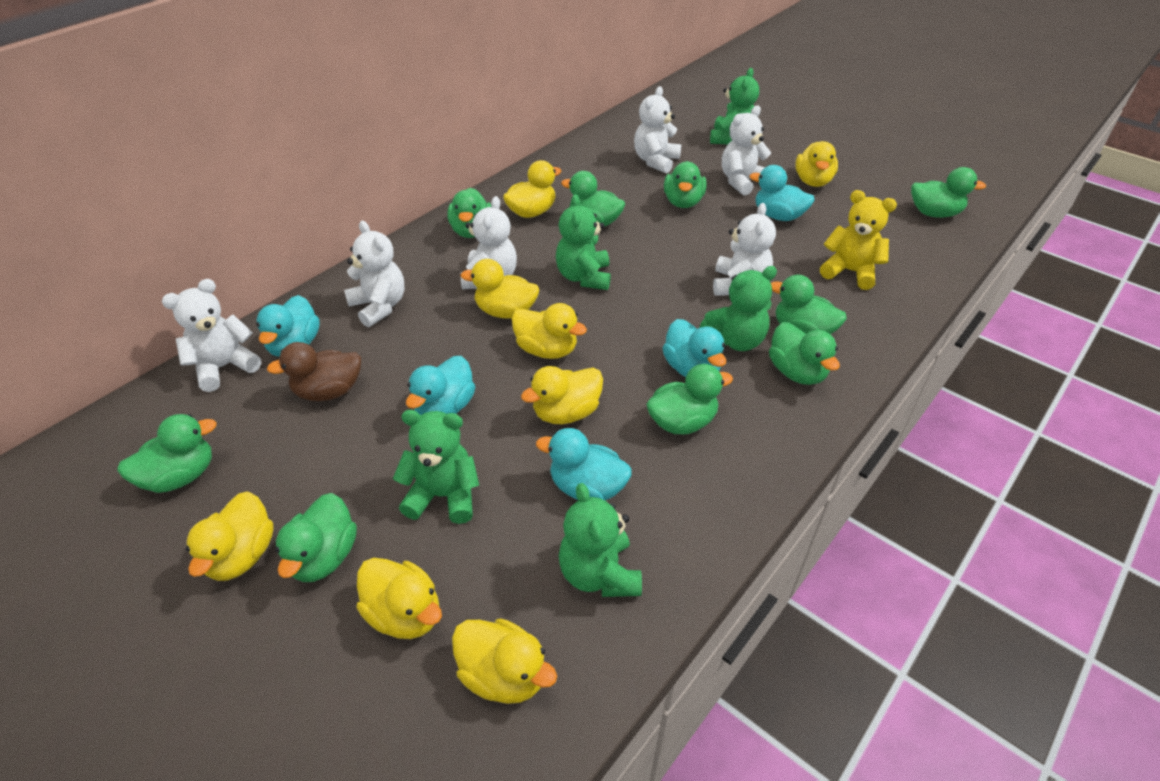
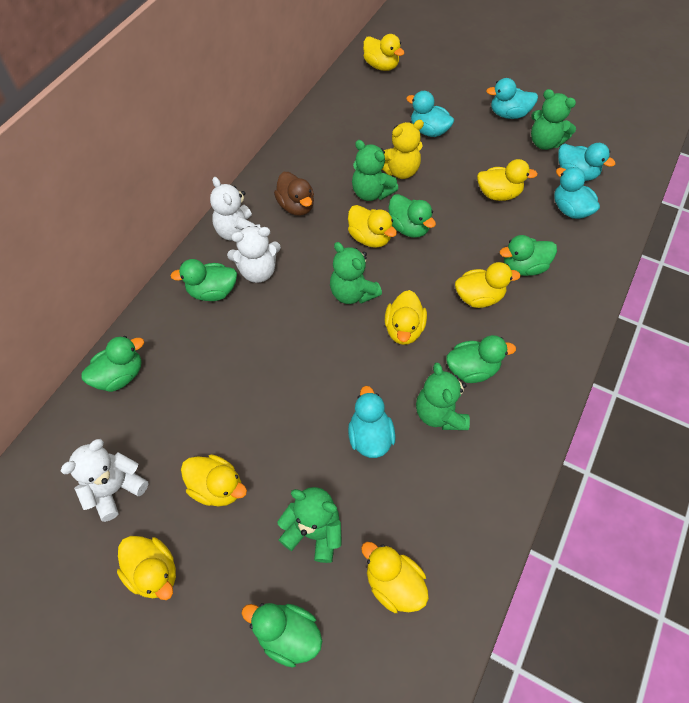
green duck: 9 -> 6
white teddy bear: 6 -> 3

